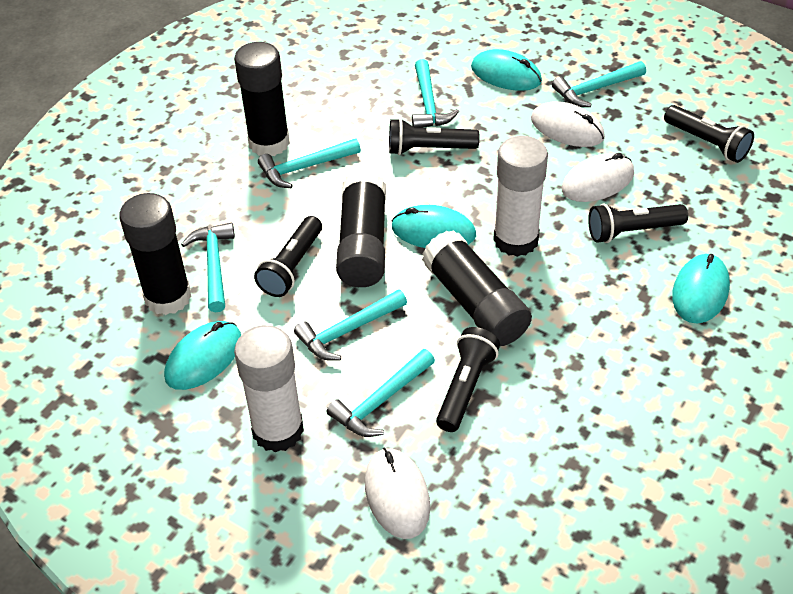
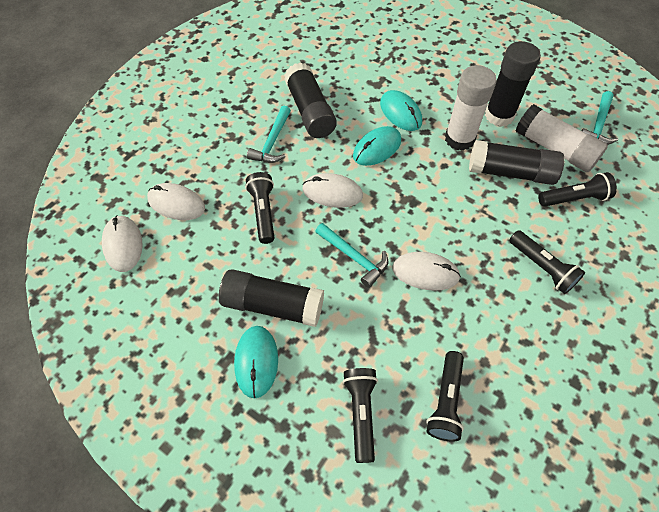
turquoise hammer: 6 -> 3
turquoise mouse: 4 -> 3
white mouse: 3 -> 4

